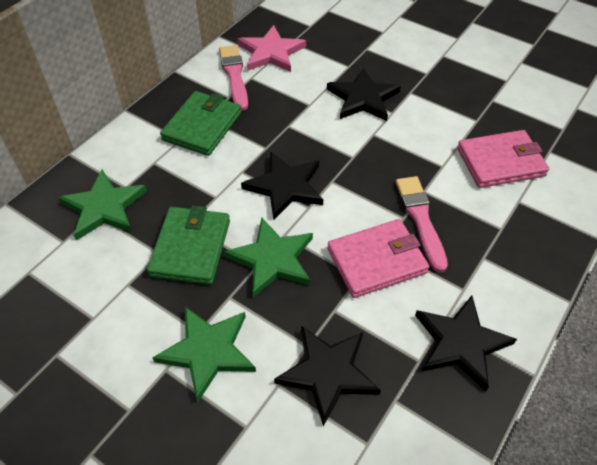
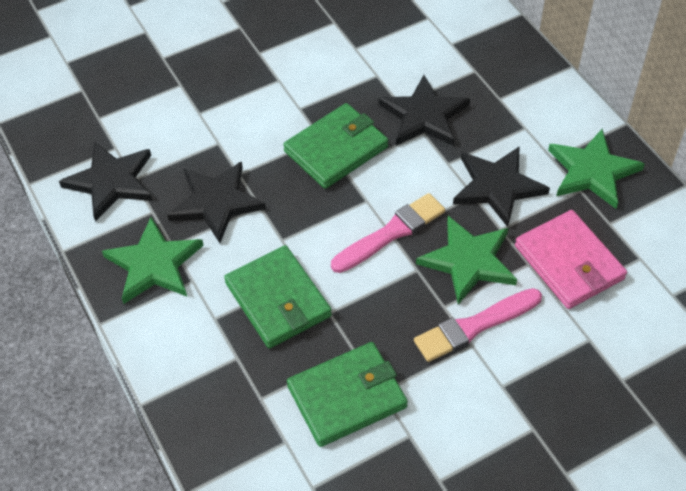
green wallet: 2 -> 3
pink star: 1 -> 0
pink wallet: 2 -> 1

